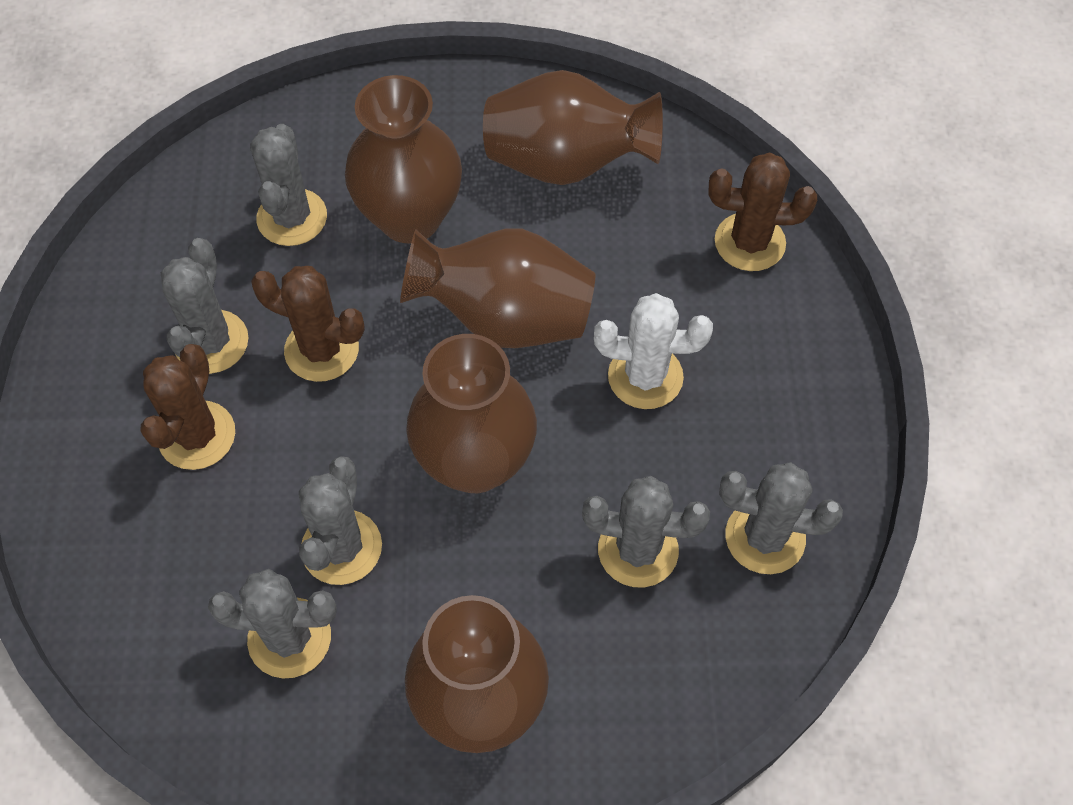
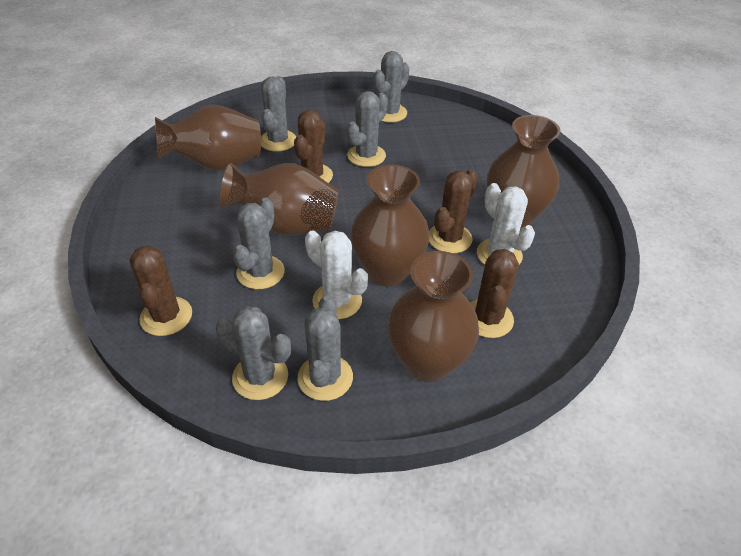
brown cactus: 3 -> 4
white cactus: 1 -> 2

